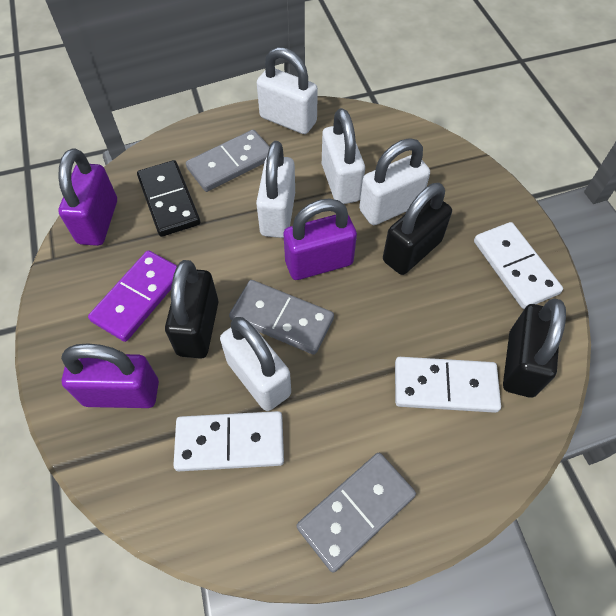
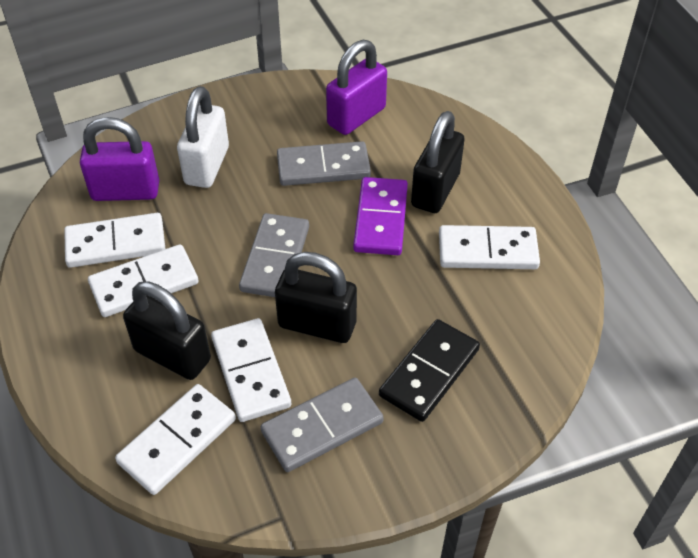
purple padlock: 3 -> 2
white domino: 3 -> 5
white padlock: 5 -> 1

